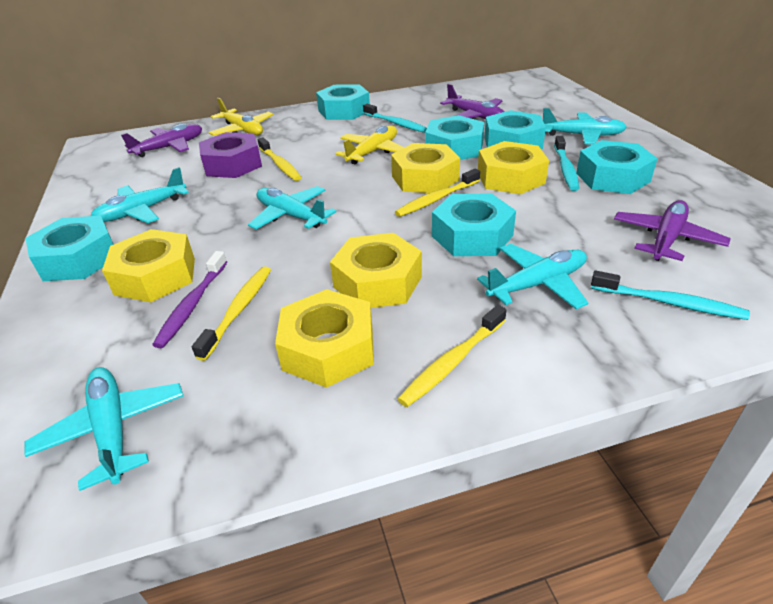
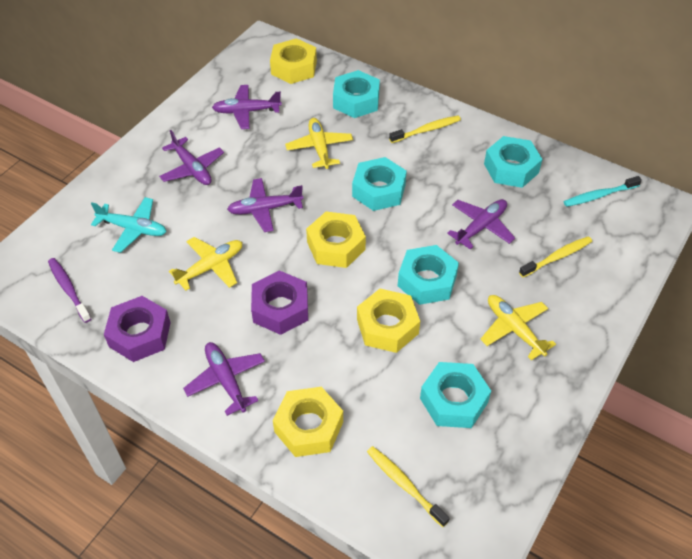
purple nut: 1 -> 2
purple plane: 3 -> 5
turquoise nut: 6 -> 5
turquoise plane: 5 -> 1
turquoise toothbrush: 3 -> 1
yellow nut: 5 -> 4
yellow plane: 2 -> 3
yellow toothbrush: 4 -> 3

